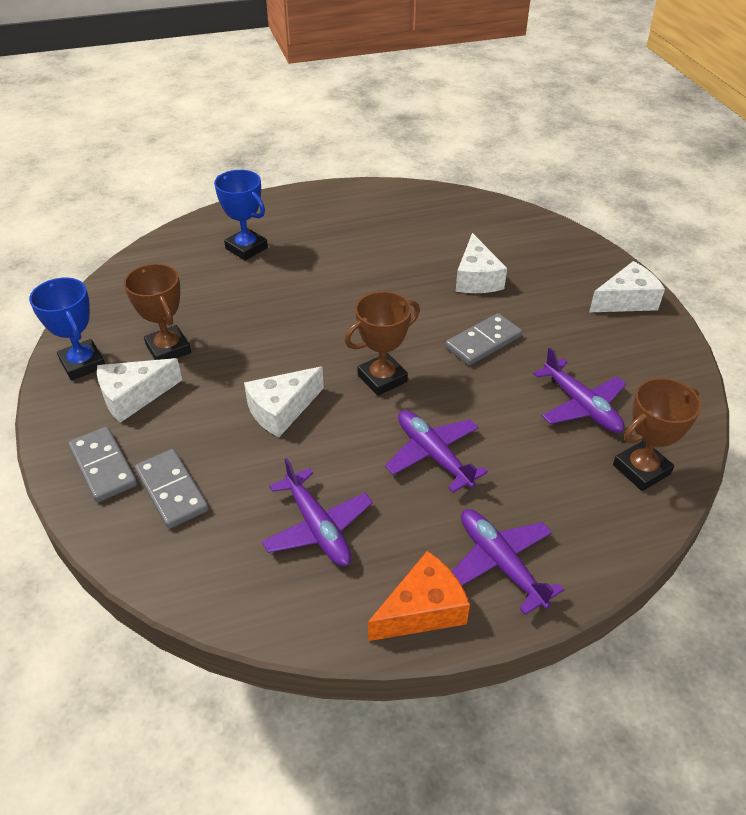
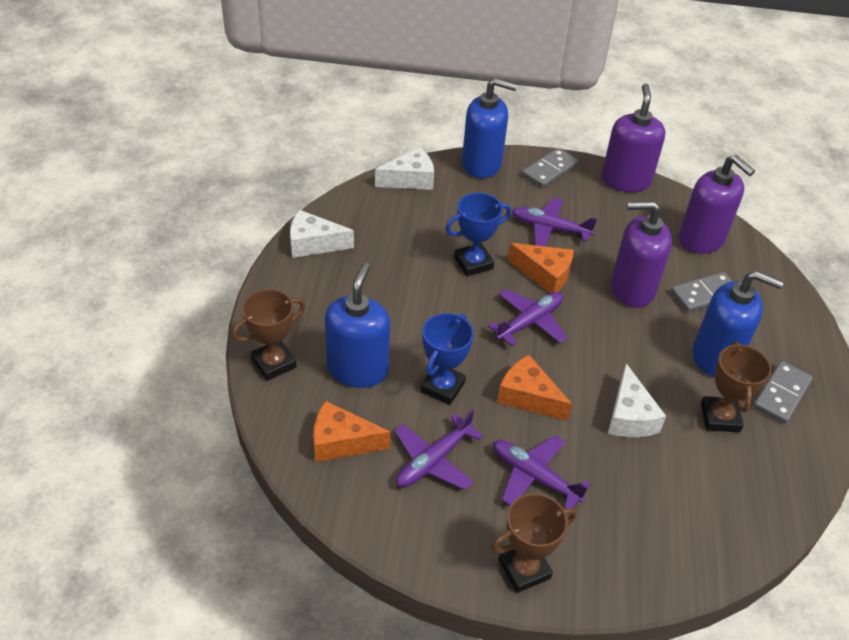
blue soap dispenser: 0 -> 3
orange cheese: 1 -> 3
purple soap dispenser: 0 -> 3
white cheese: 4 -> 3

